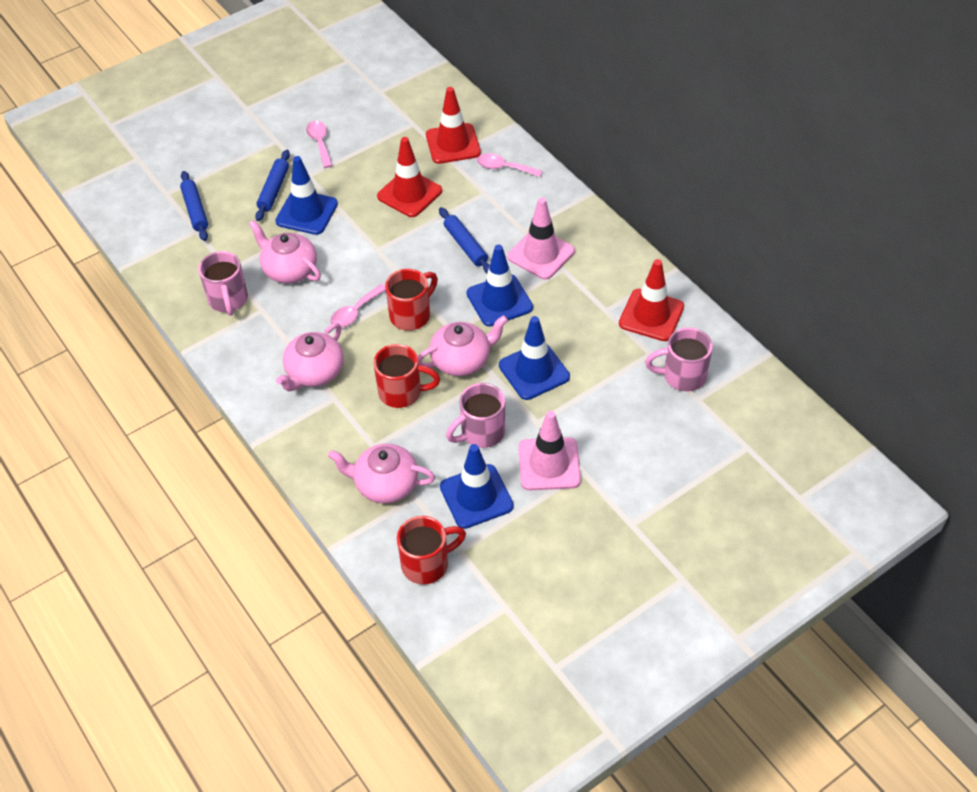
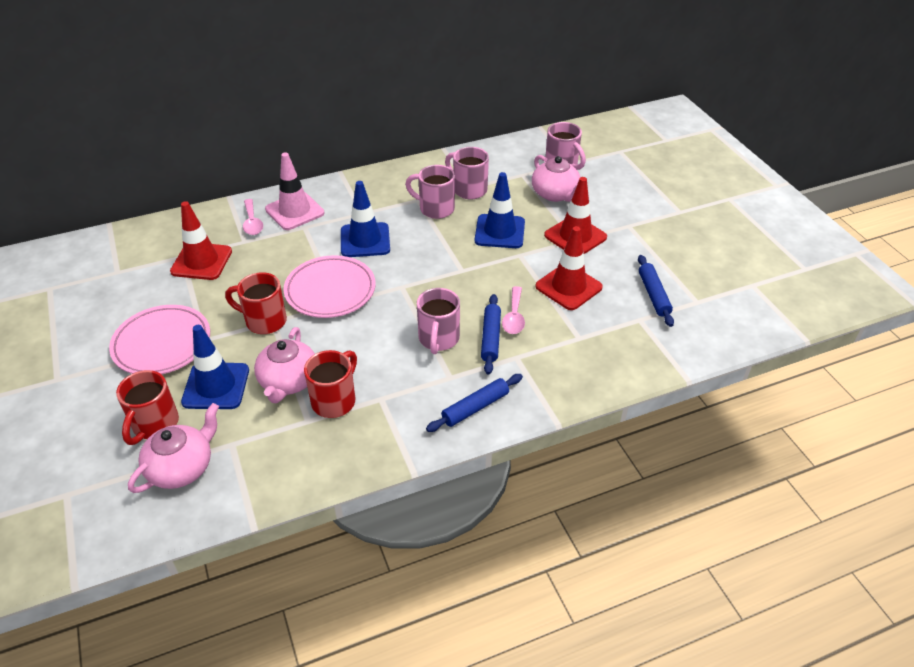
blue traffic cone: 4 -> 3
pink mug: 3 -> 4
pink plate: 0 -> 2
pink spoon: 3 -> 2
pink teapot: 4 -> 3
pink traffic cone: 2 -> 1

